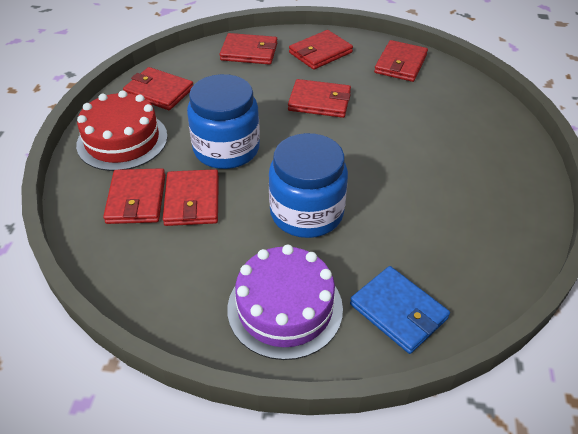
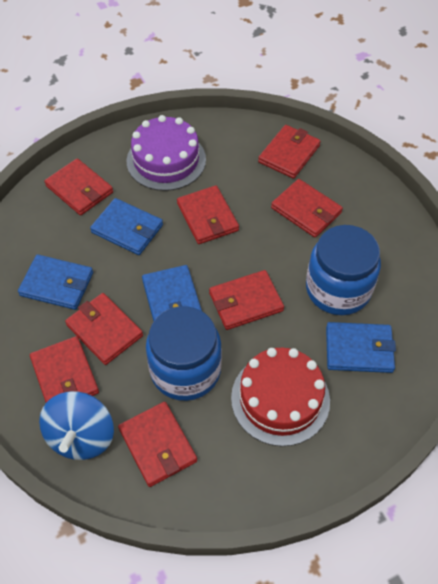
blue spinning top: 0 -> 1
blue wallet: 1 -> 4
red wallet: 7 -> 8

